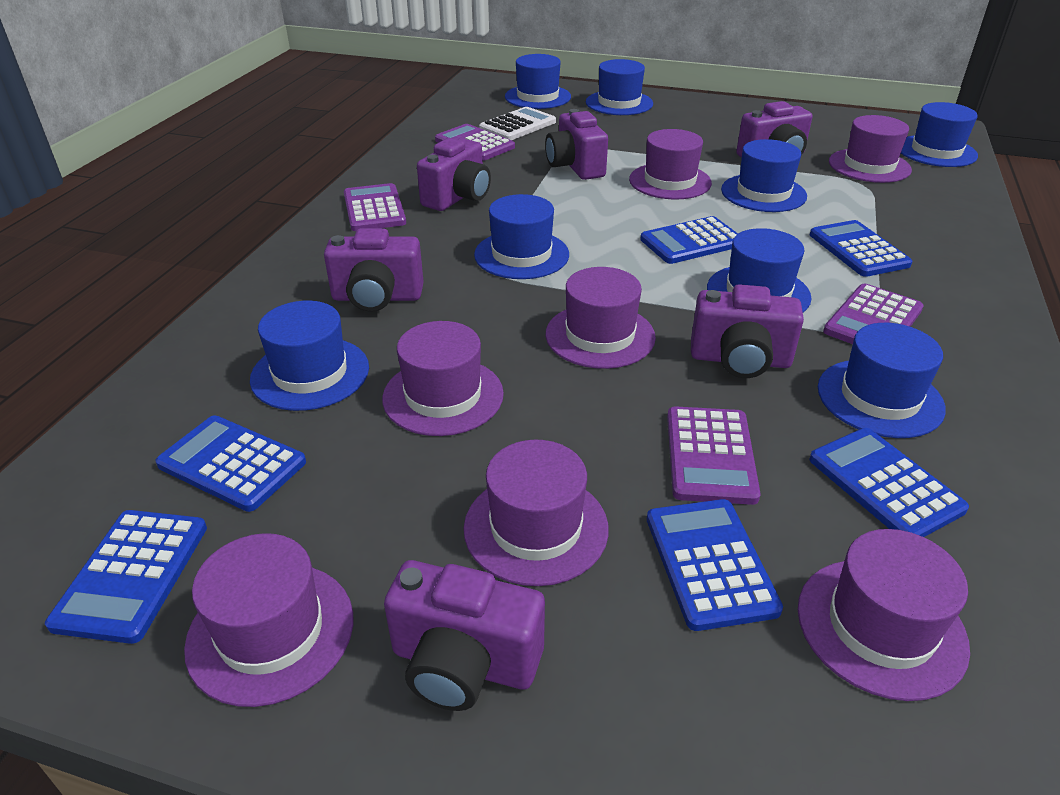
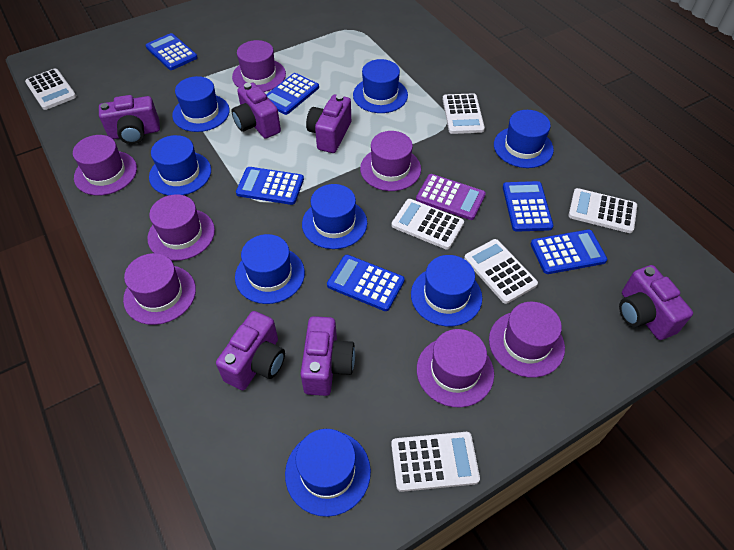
purple calculator: 4 -> 1
white calculator: 1 -> 6

